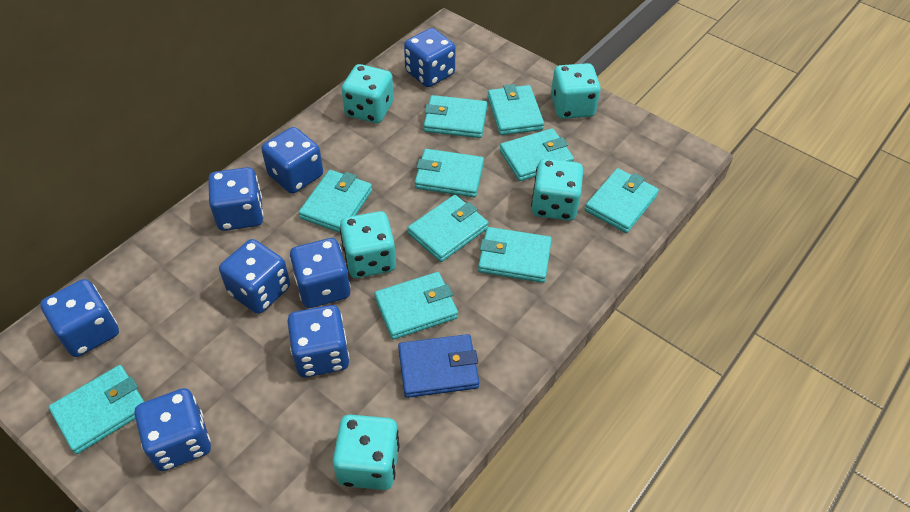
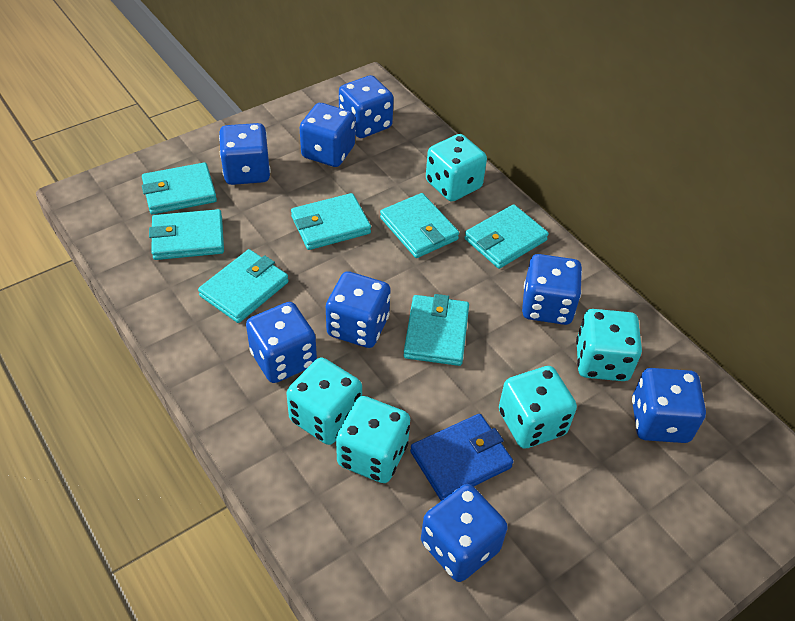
turquoise wallet: 10 -> 7

